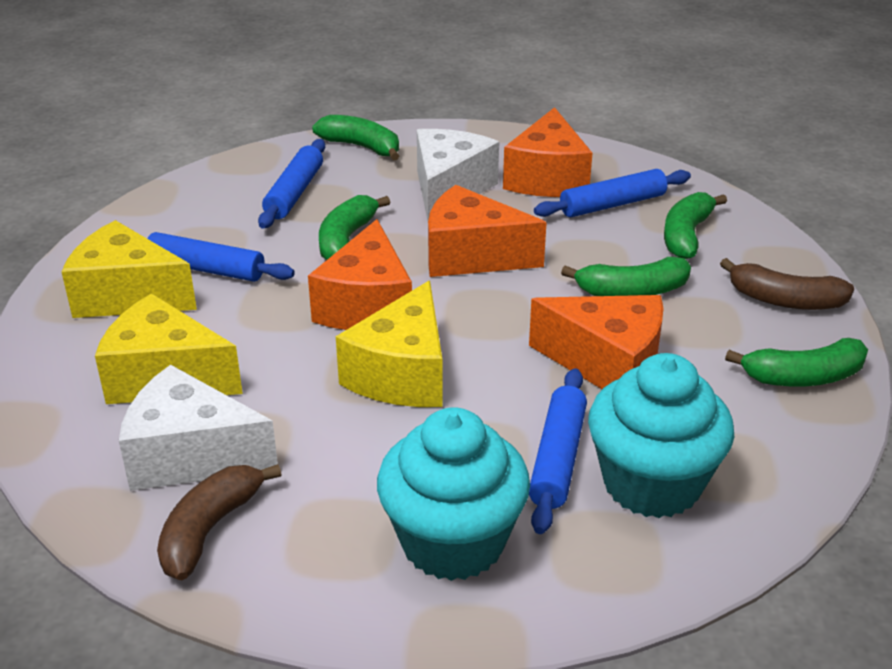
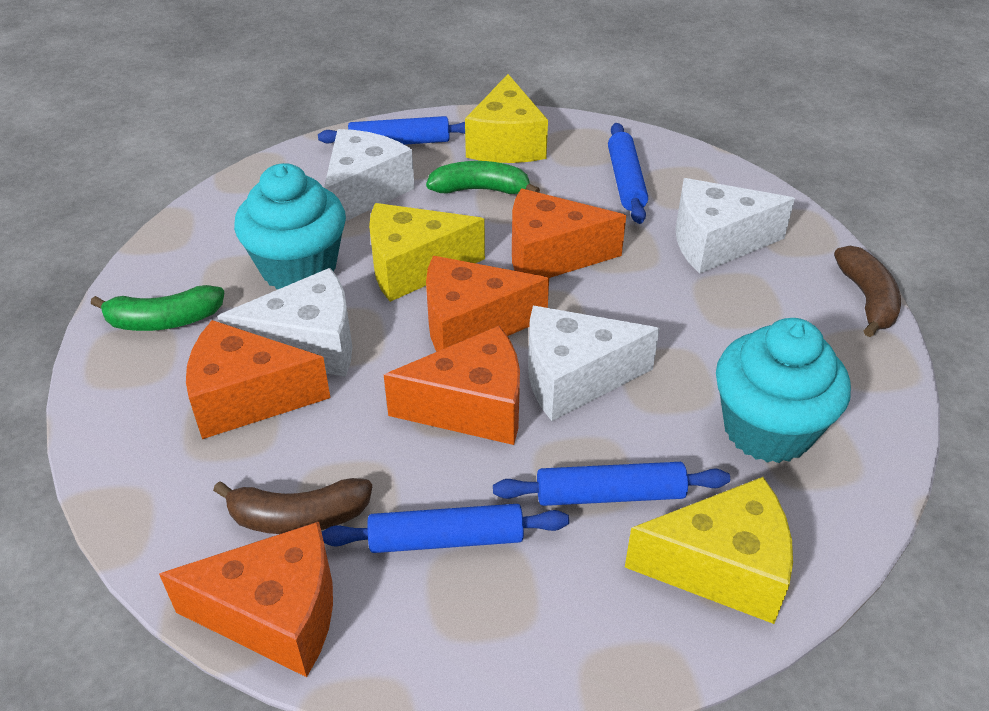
green banana: 5 -> 2
orange cheese: 4 -> 5
white cheese: 2 -> 4

